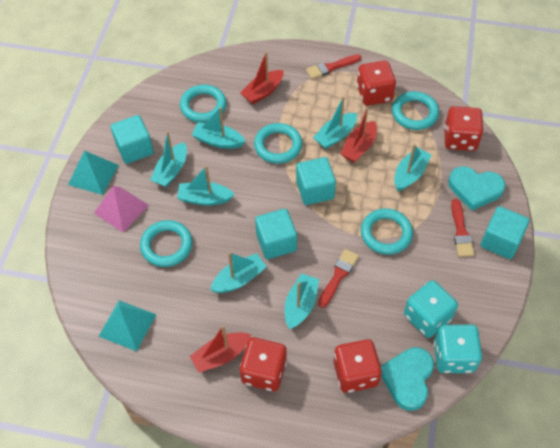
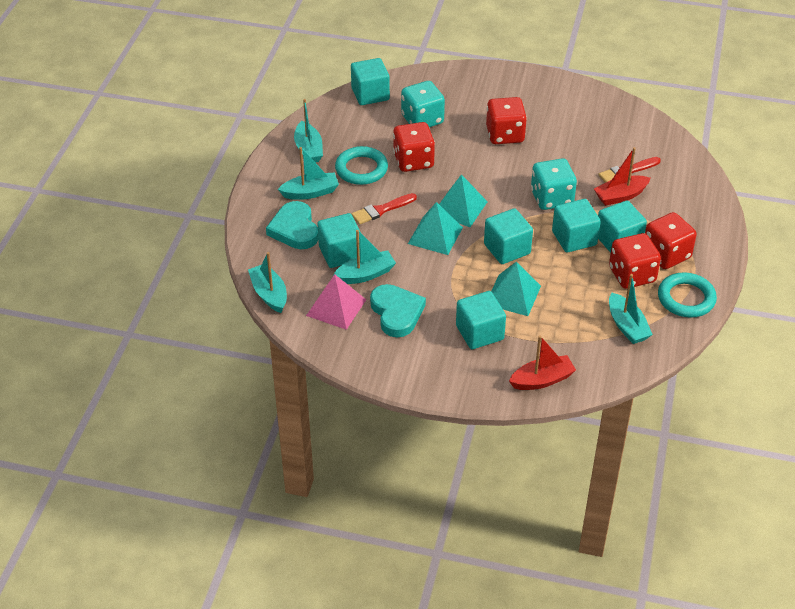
red boat: 3 -> 2
red brush: 3 -> 2
turquoise boat: 7 -> 5
turquoise cube: 4 -> 6
turquoise pyramid: 2 -> 3
turquoise ring: 5 -> 2

